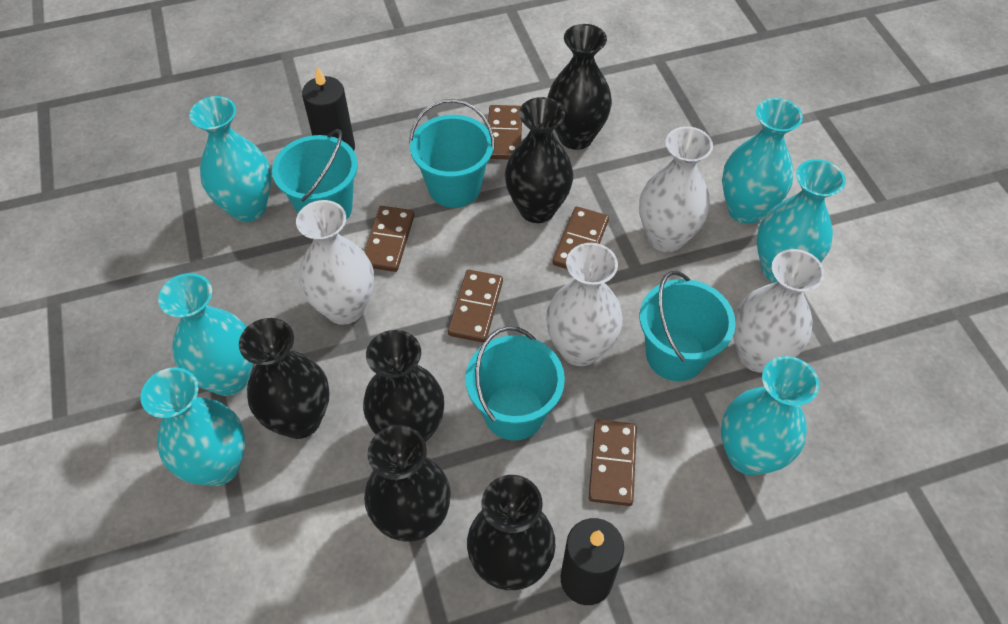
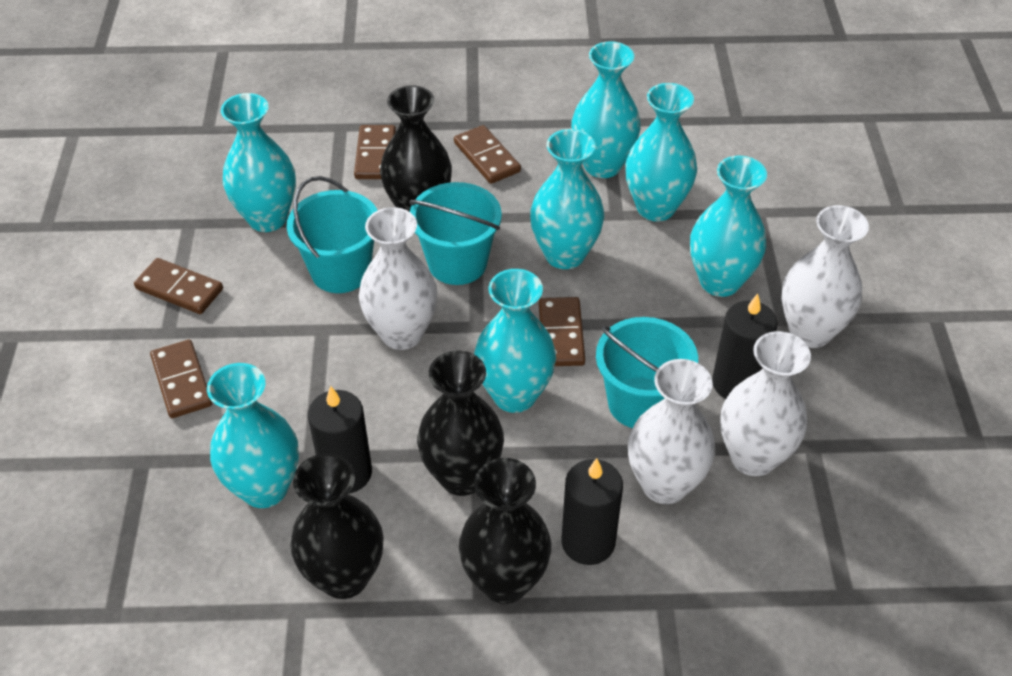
black candle: 2 -> 3
black vase: 6 -> 4
turquoise bucket: 4 -> 3
turquoise vase: 6 -> 7

